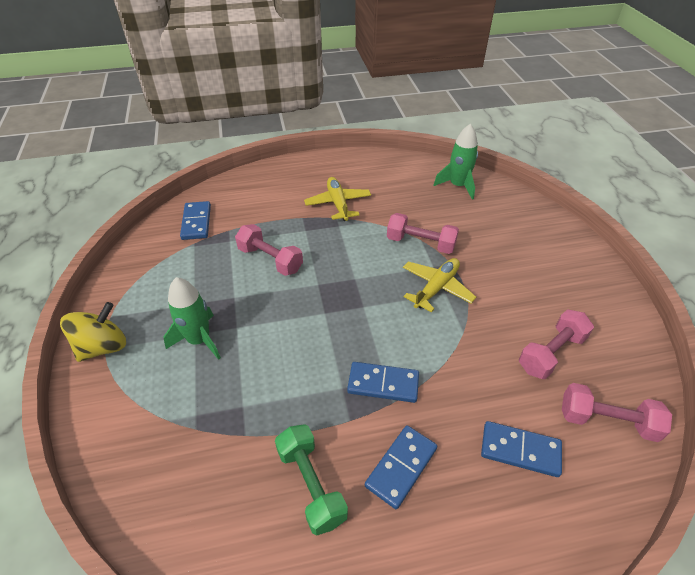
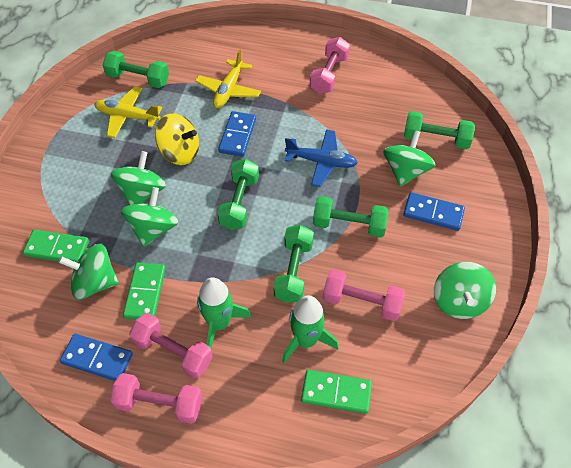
blue domino: 4 -> 3
blue plane: 0 -> 1
green domino: 0 -> 3
green dumbbell: 1 -> 5
green spinning top: 0 -> 5

